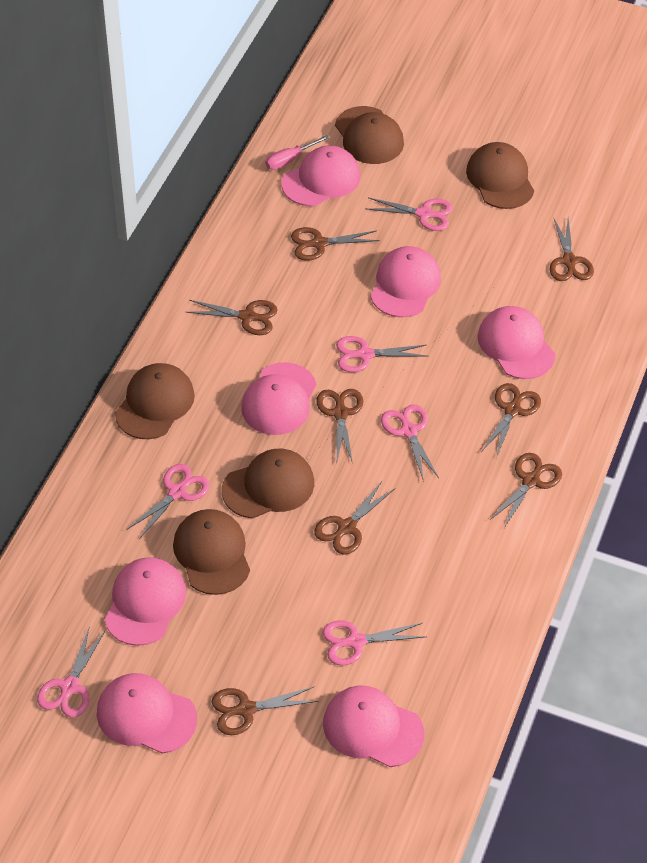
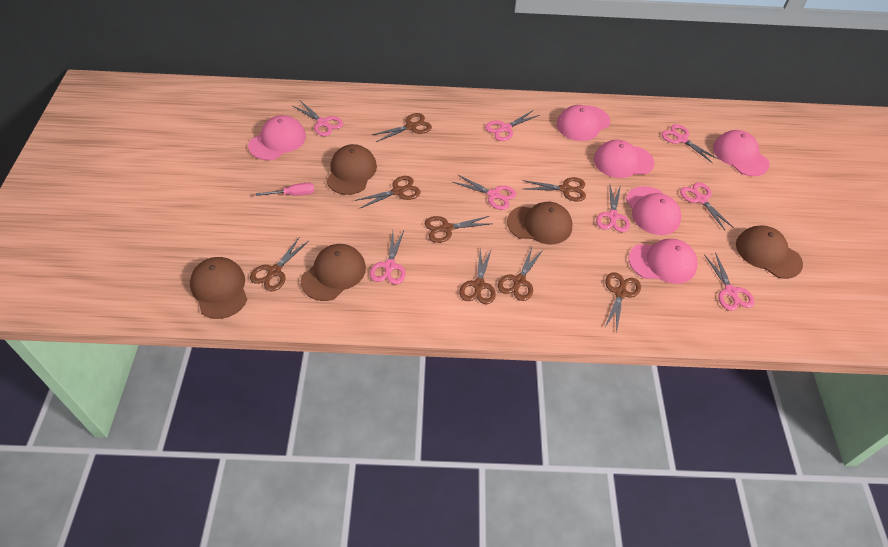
pink cap: 7 -> 6
pink scissors: 6 -> 8

